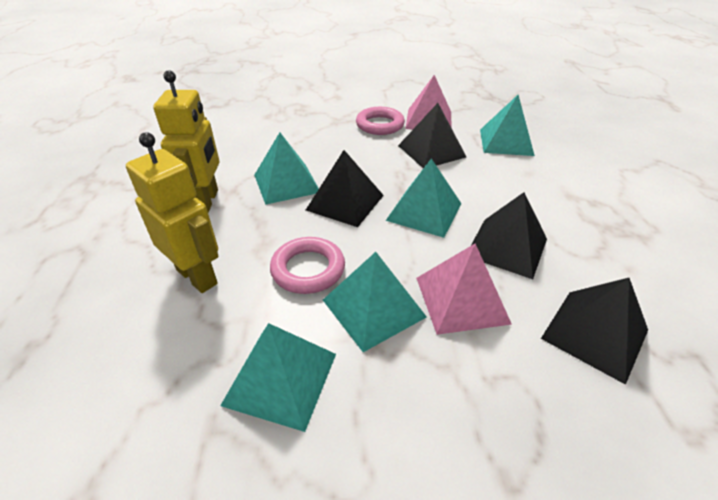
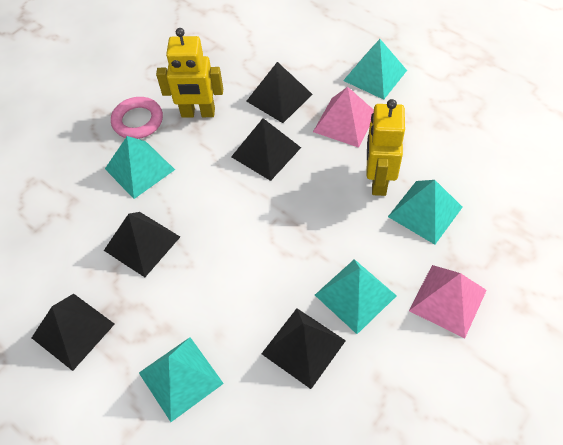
black pyramid: 4 -> 5
pink ring: 2 -> 1

